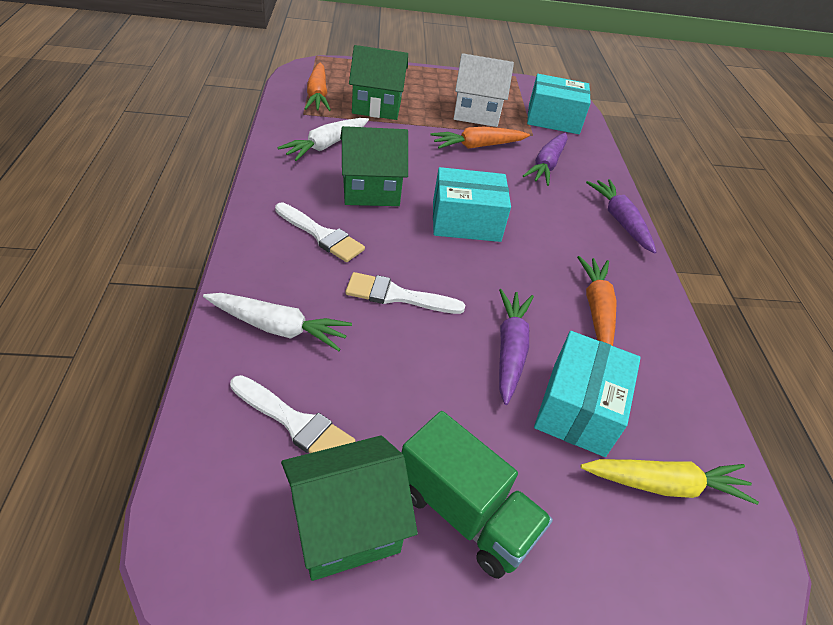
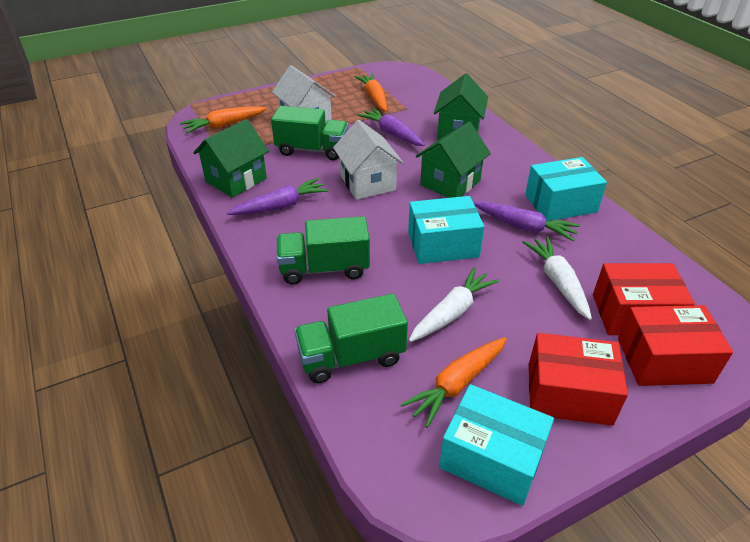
green truck: 1 -> 3
red box: 0 -> 3
white brush: 3 -> 0
white house: 1 -> 2
yellow carrot: 1 -> 0

